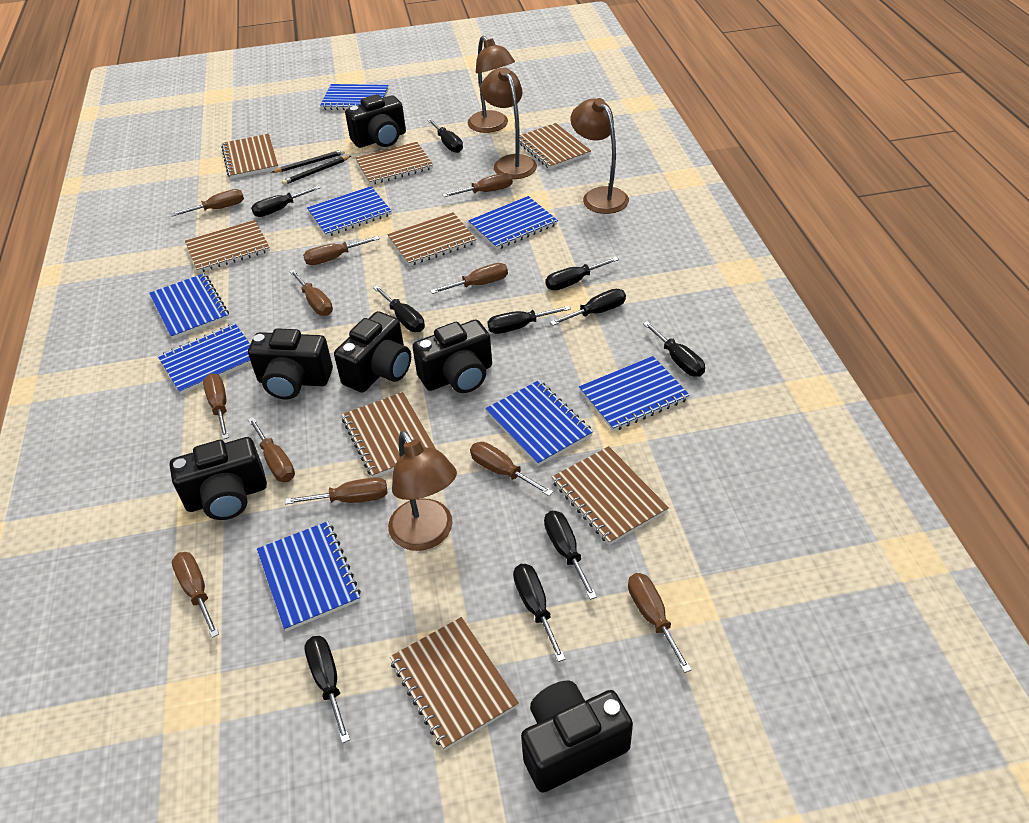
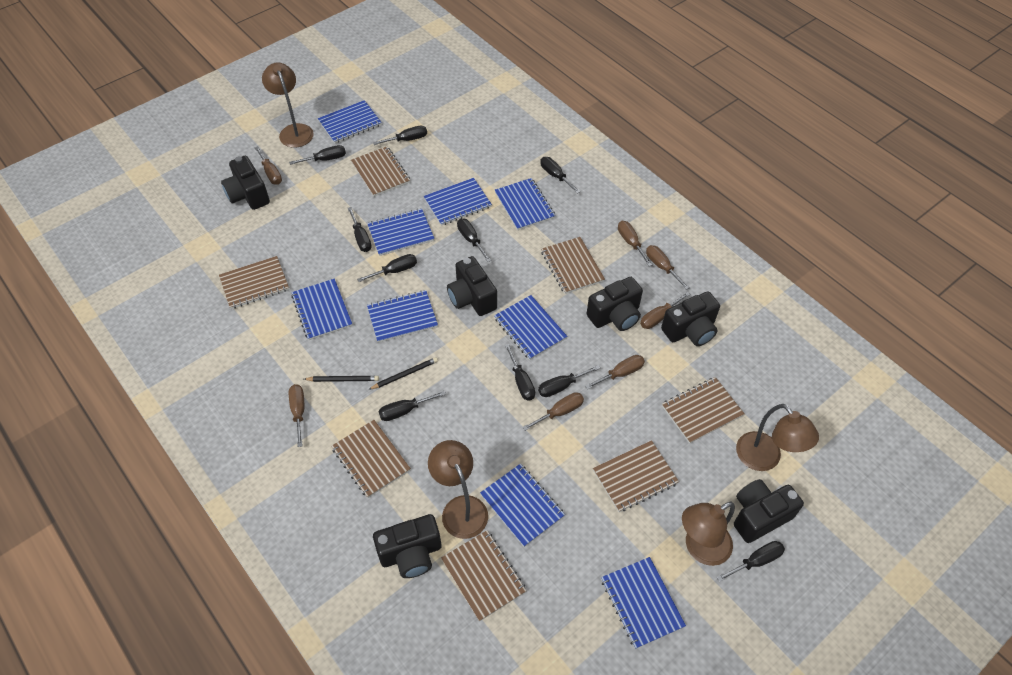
blue notebook: 8 -> 9
brown notebook: 8 -> 7
brown screwdriver: 11 -> 7

